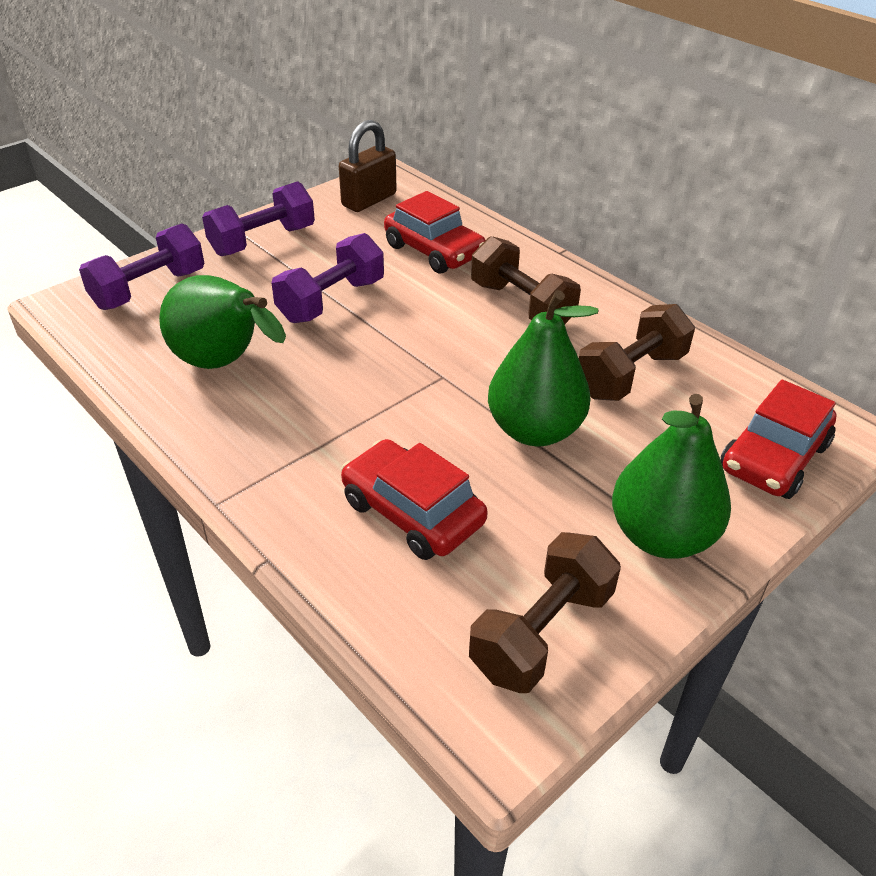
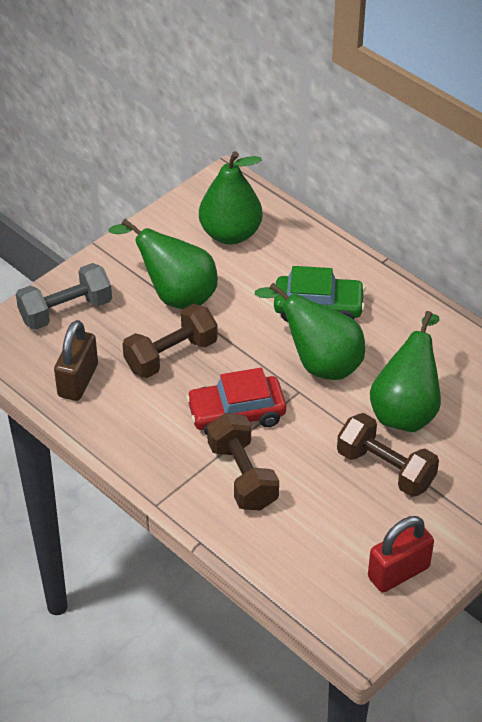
green car: 0 -> 1
green pear: 3 -> 4
grey dumbbell: 0 -> 1
purple dumbbell: 3 -> 0
red car: 3 -> 1
red padlock: 0 -> 1

